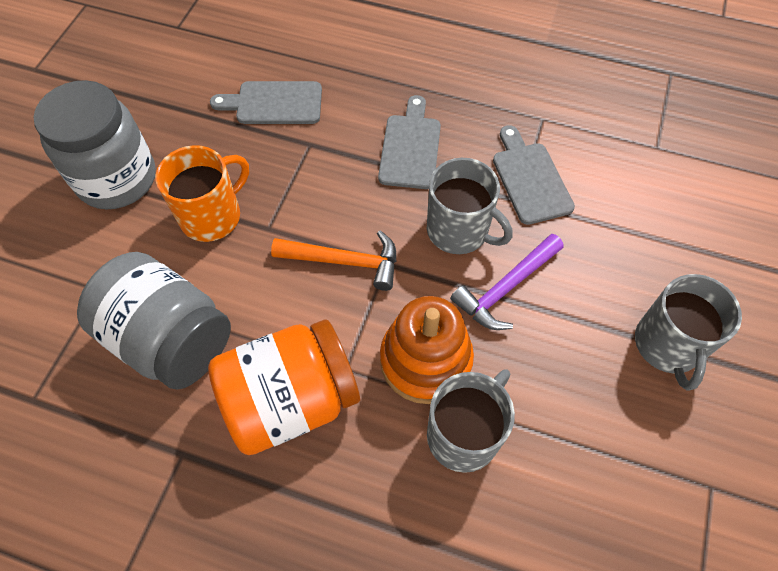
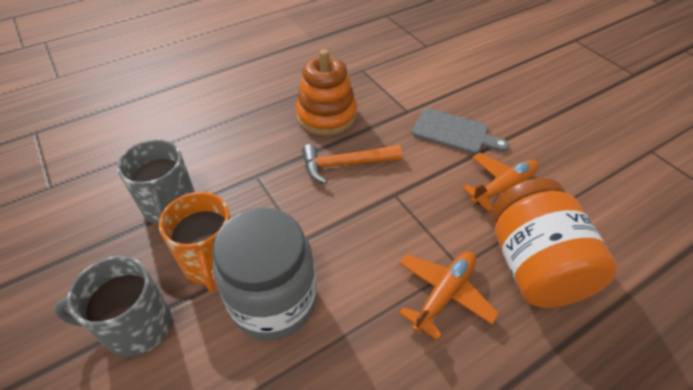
grey cutting board: 3 -> 1
grey jar: 2 -> 1
grey mug: 3 -> 2
orange plane: 0 -> 2
purple hammer: 1 -> 0

